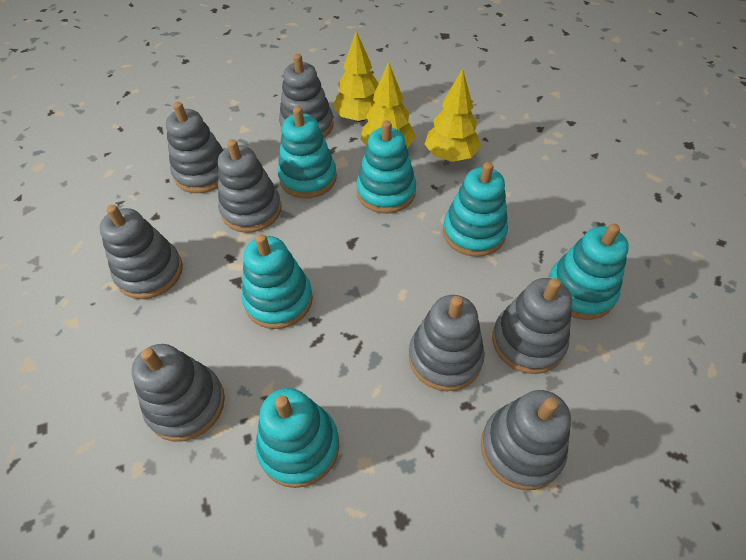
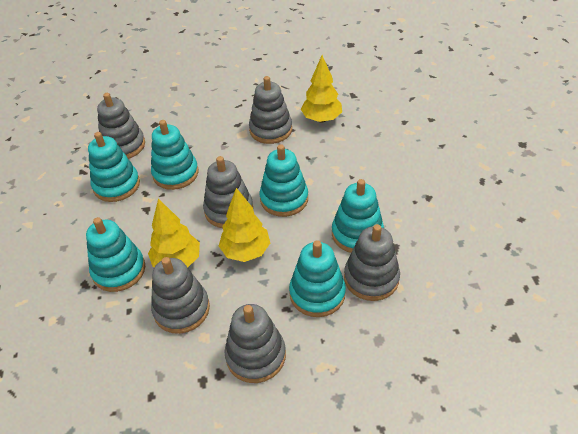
grey stacking toy: 8 -> 6

